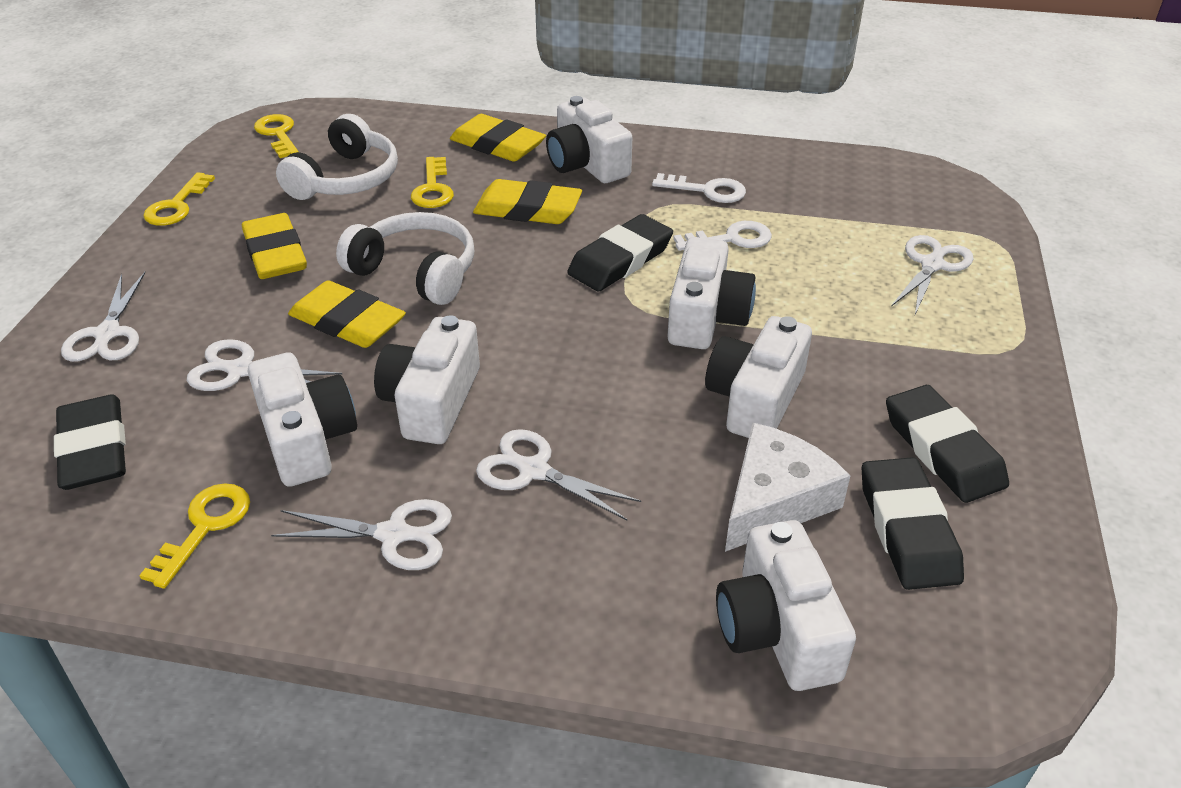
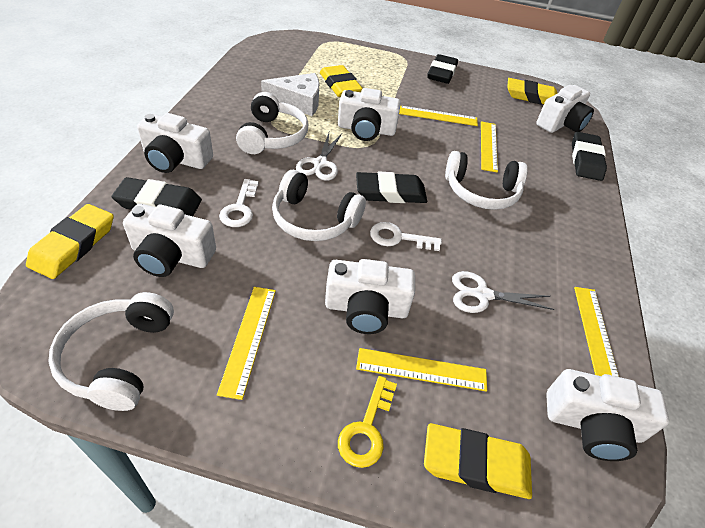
white headphones: 2 -> 4
white scissors: 5 -> 2
yellow key: 4 -> 1
yellow ruler: 0 -> 5

